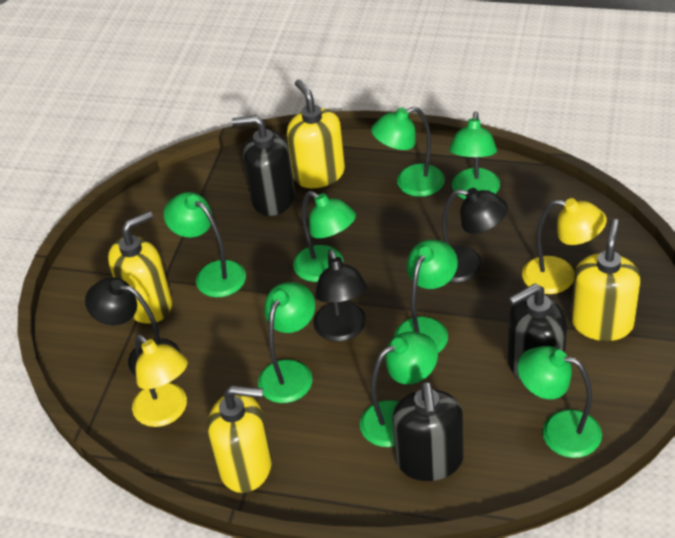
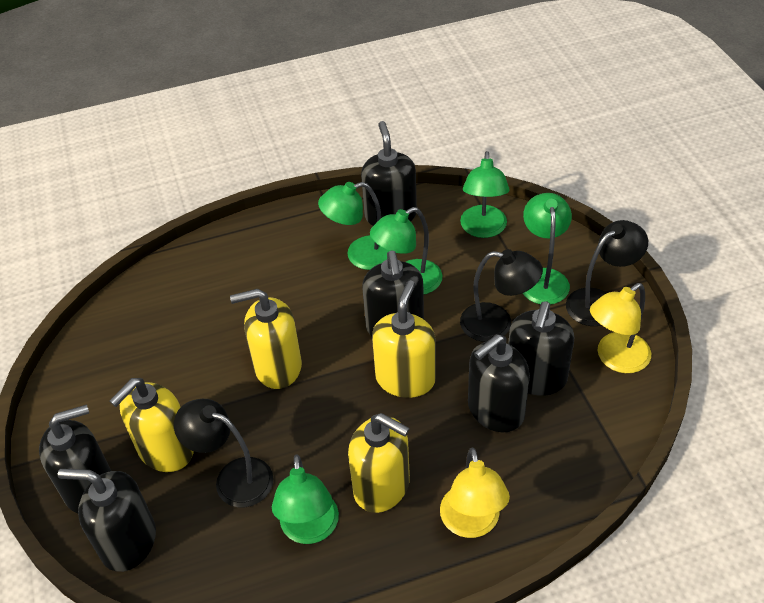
black soap dispenser: 3 -> 6
green lamp: 8 -> 5

